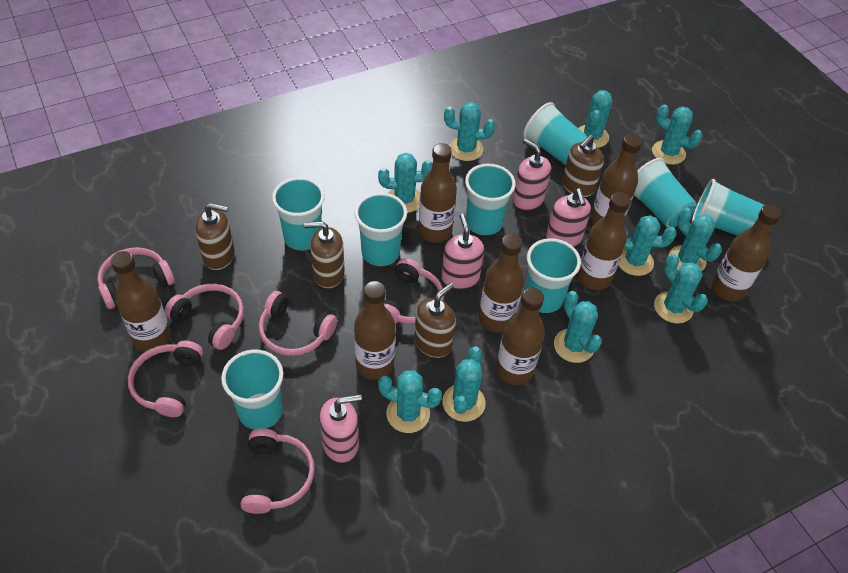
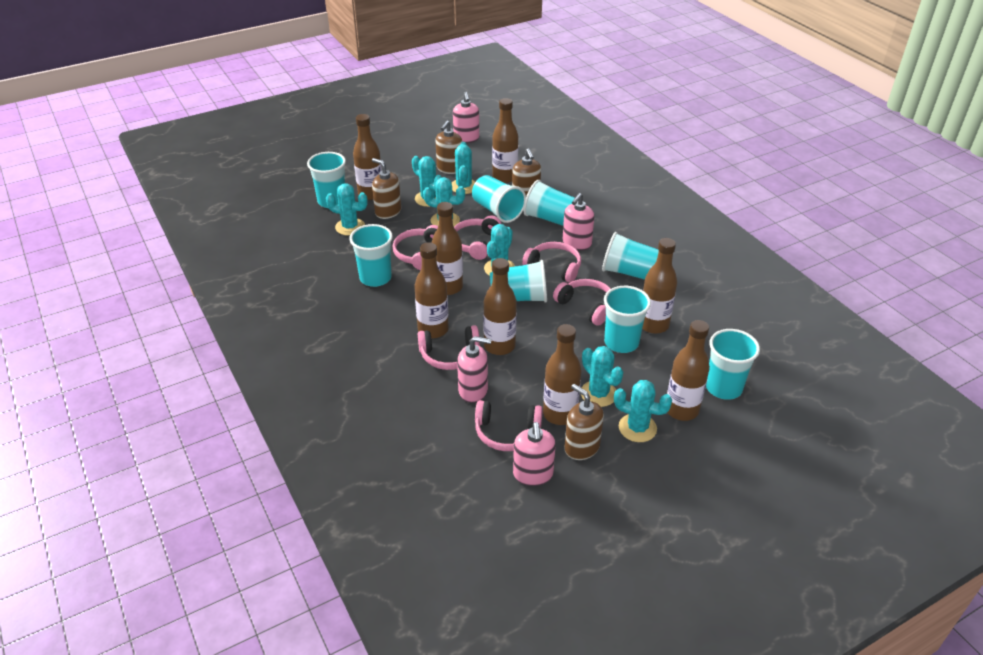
turquoise cactus: 10 -> 7

